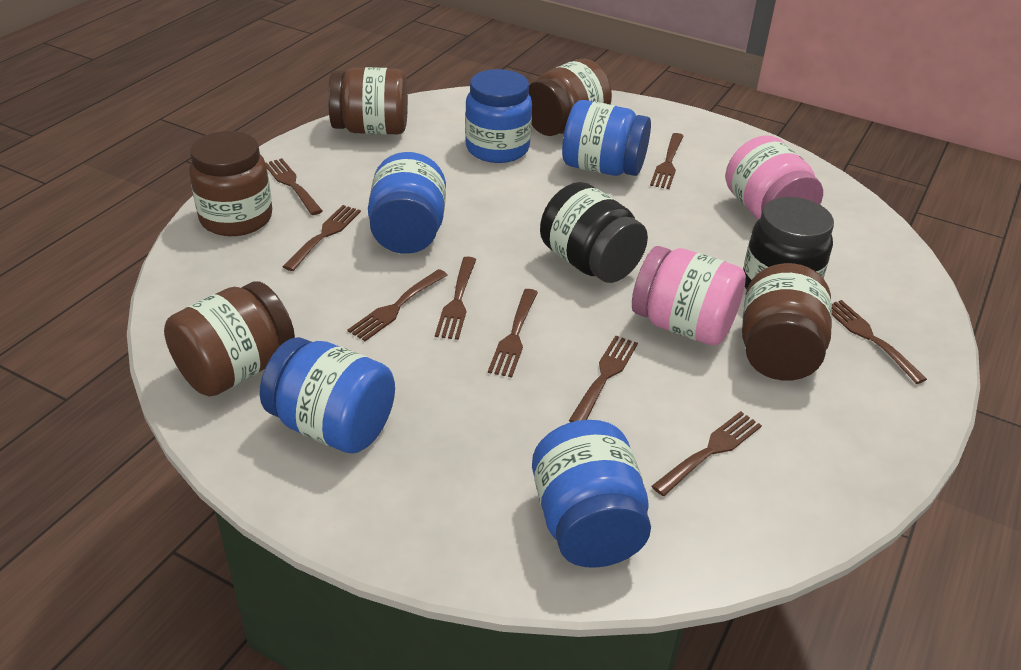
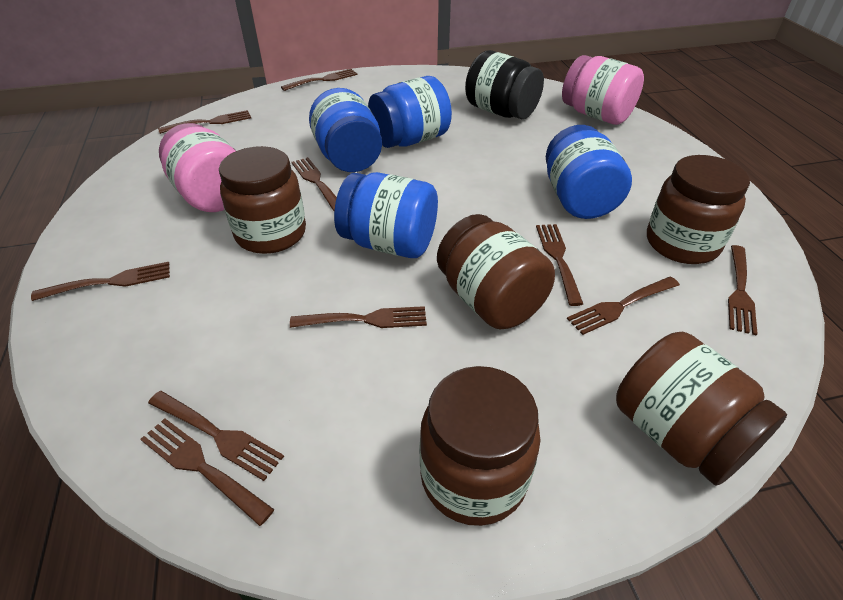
black jar: 2 -> 1
blue jar: 5 -> 4
brown fork: 9 -> 10

